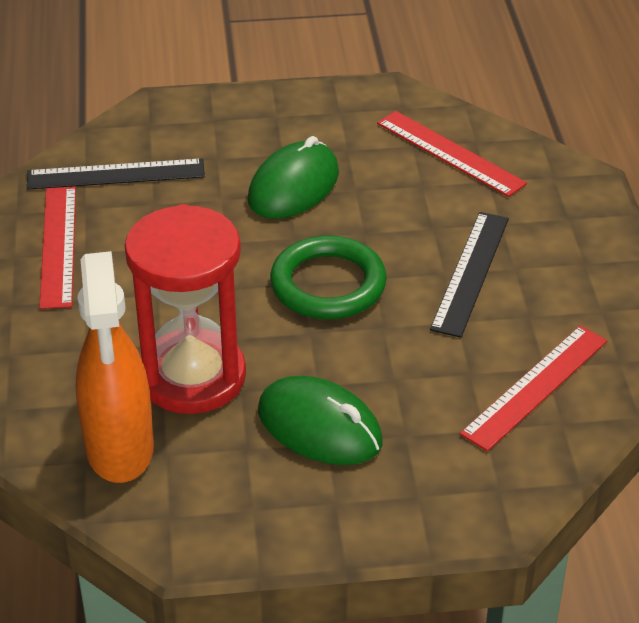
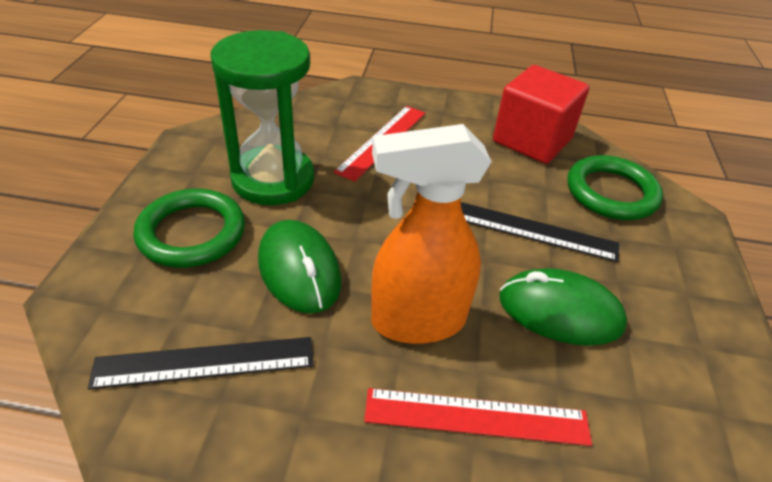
green hourglass: 0 -> 1
green ring: 1 -> 2
red cube: 0 -> 1
red hourglass: 1 -> 0
red ruler: 3 -> 2

